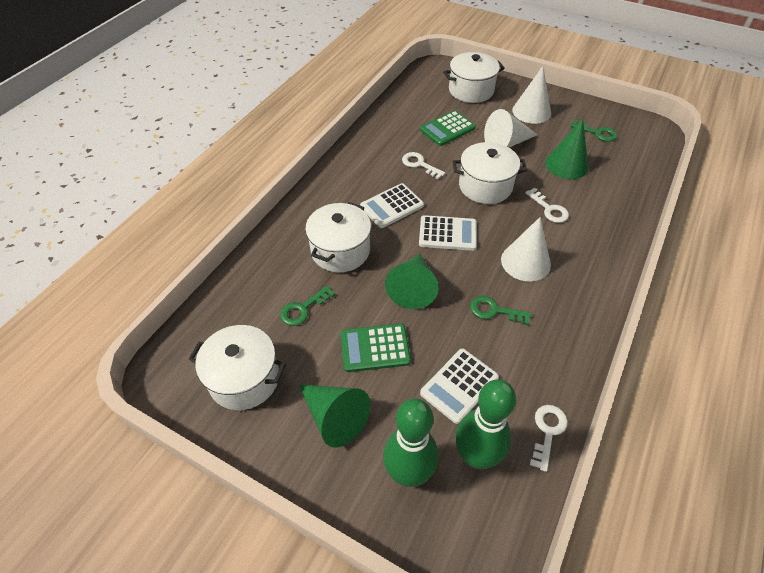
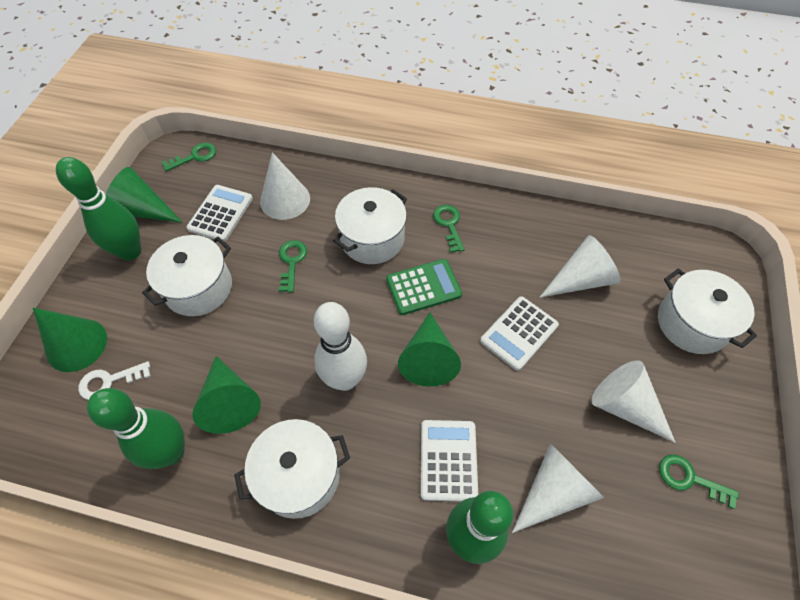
green bowling pin: 2 -> 3
green calculator: 2 -> 1
green cone: 3 -> 4
green key: 3 -> 4
white bowling pin: 0 -> 1
white cone: 3 -> 4
white key: 3 -> 1

